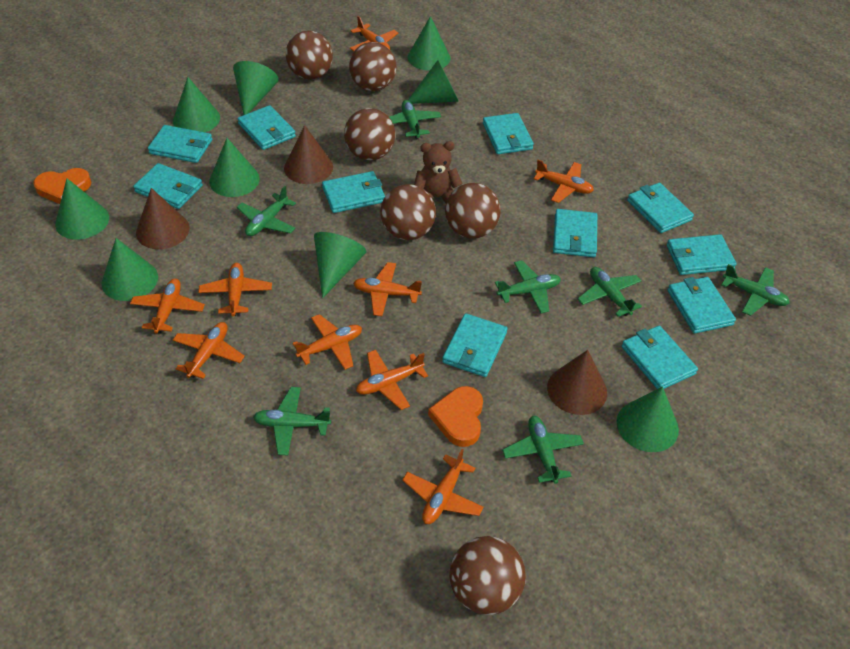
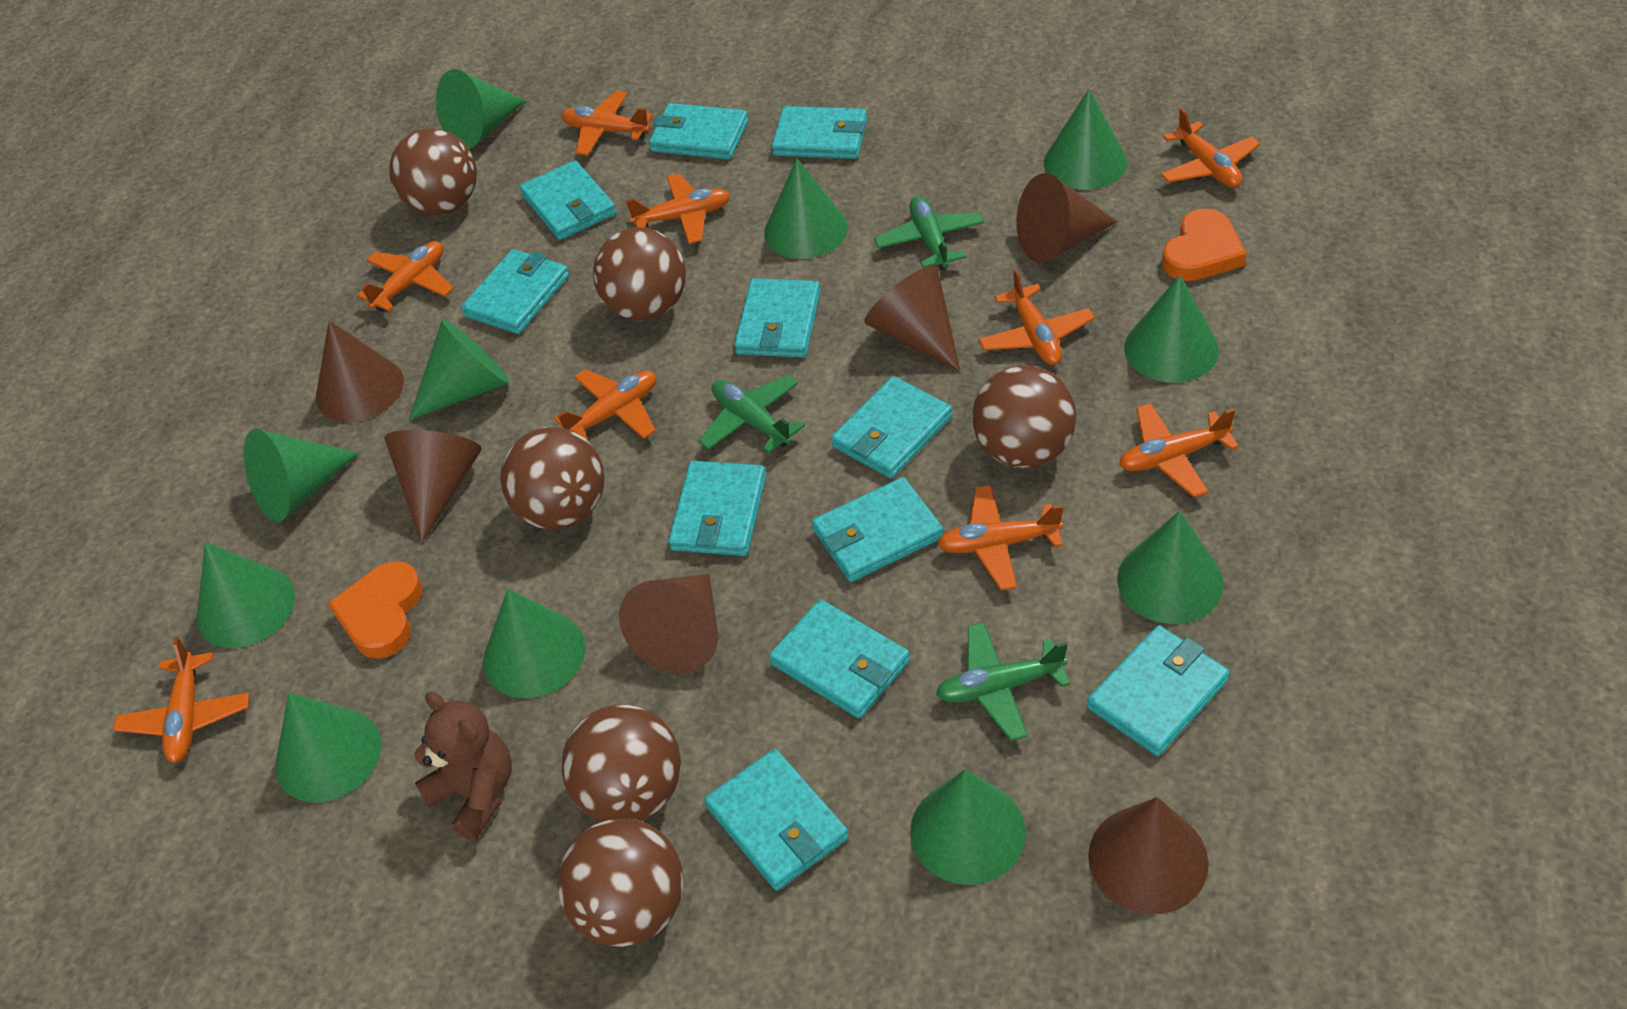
brown cone: 3 -> 6
green cone: 9 -> 11
green plane: 7 -> 3

